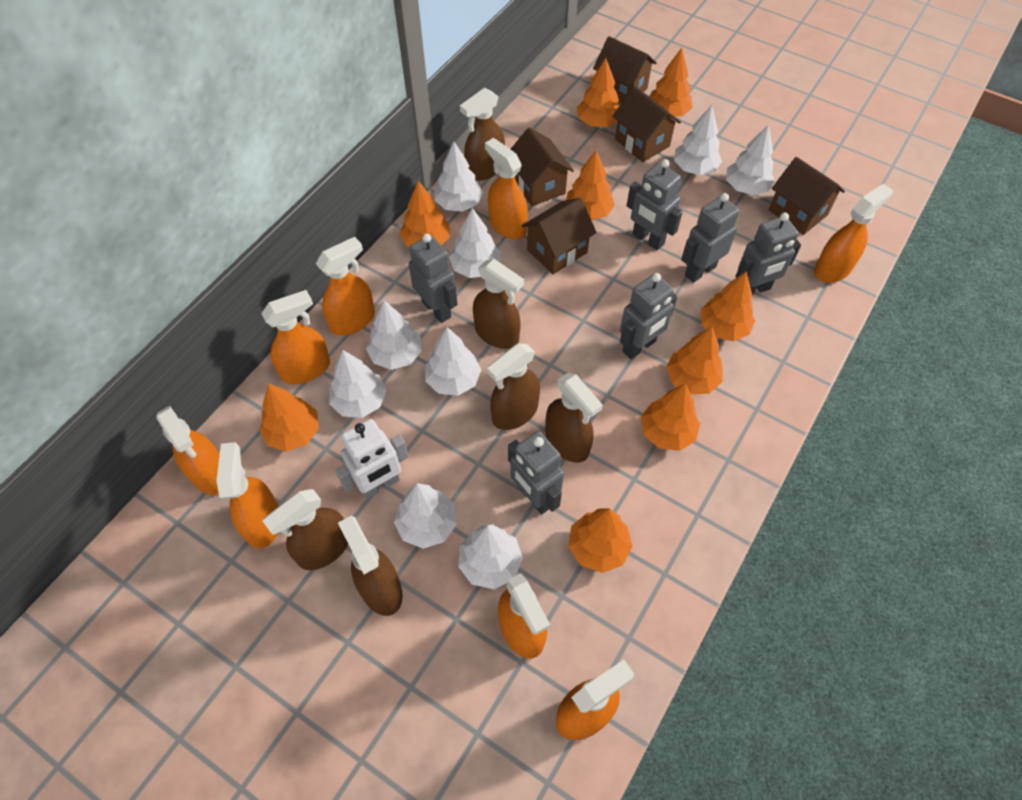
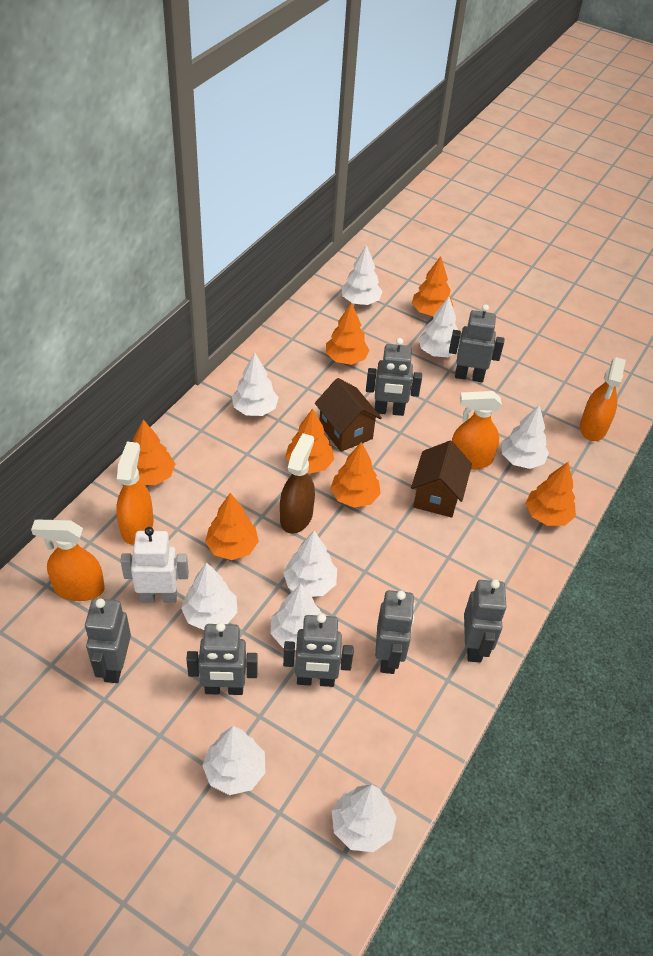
brown house: 5 -> 2
brown spray bottle: 6 -> 1
grey robot: 6 -> 7
orange spray bottle: 8 -> 4
orange tree: 9 -> 7

